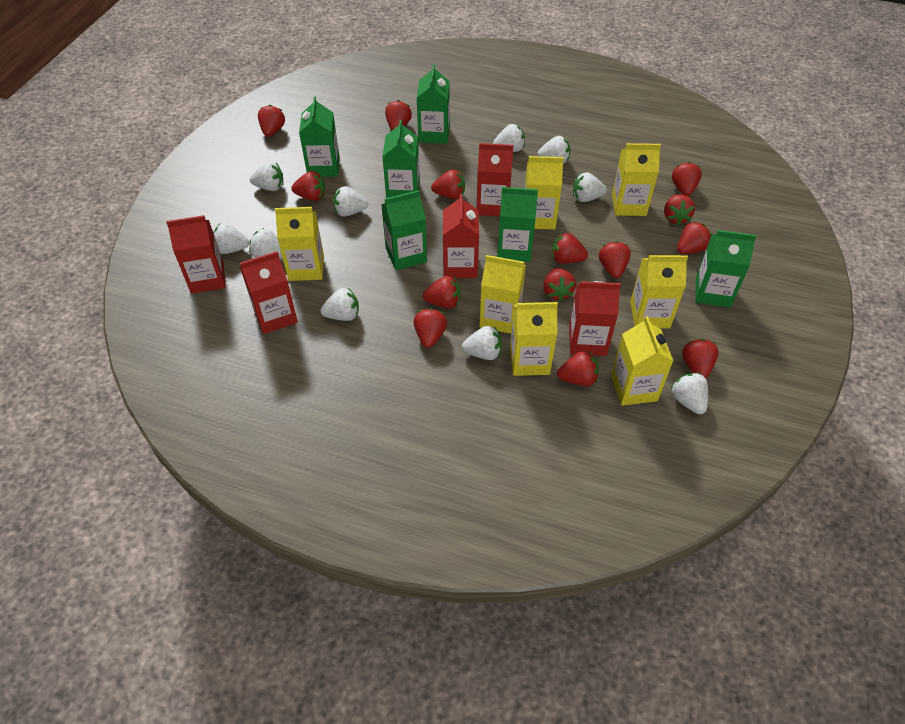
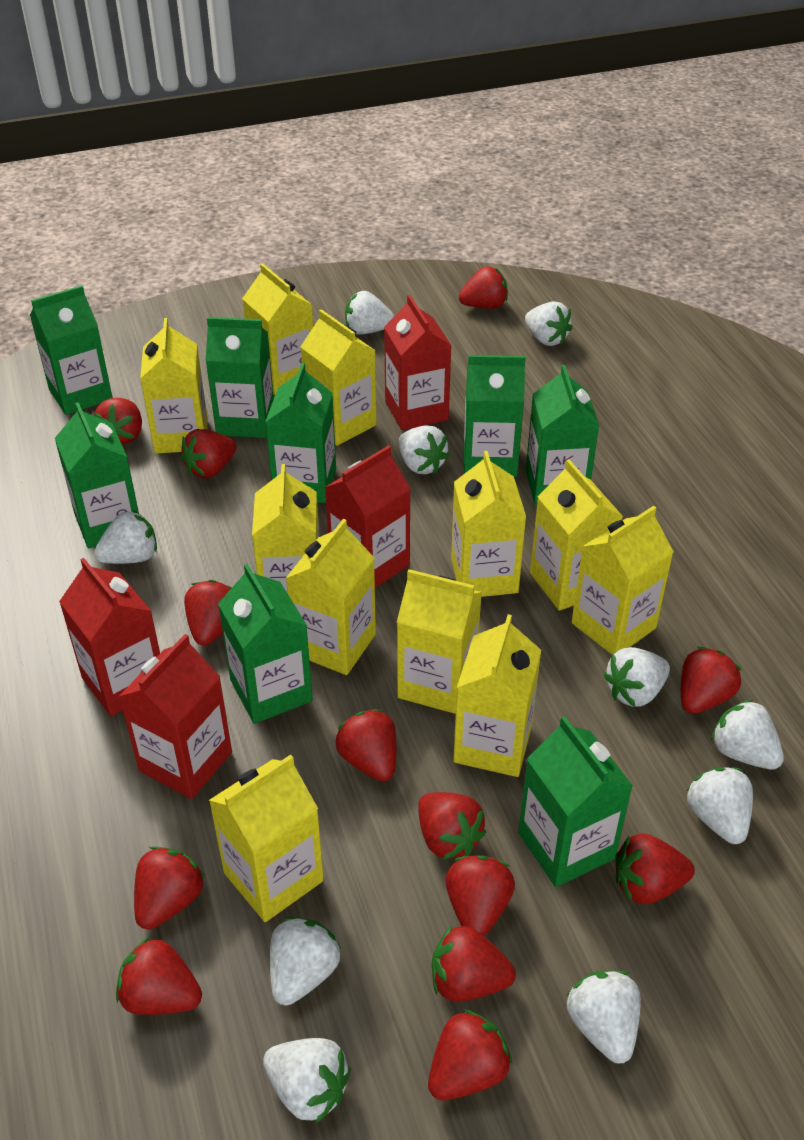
green carton: 6 -> 8
red carton: 5 -> 4
red strawberry: 14 -> 13
yellow carton: 7 -> 11

